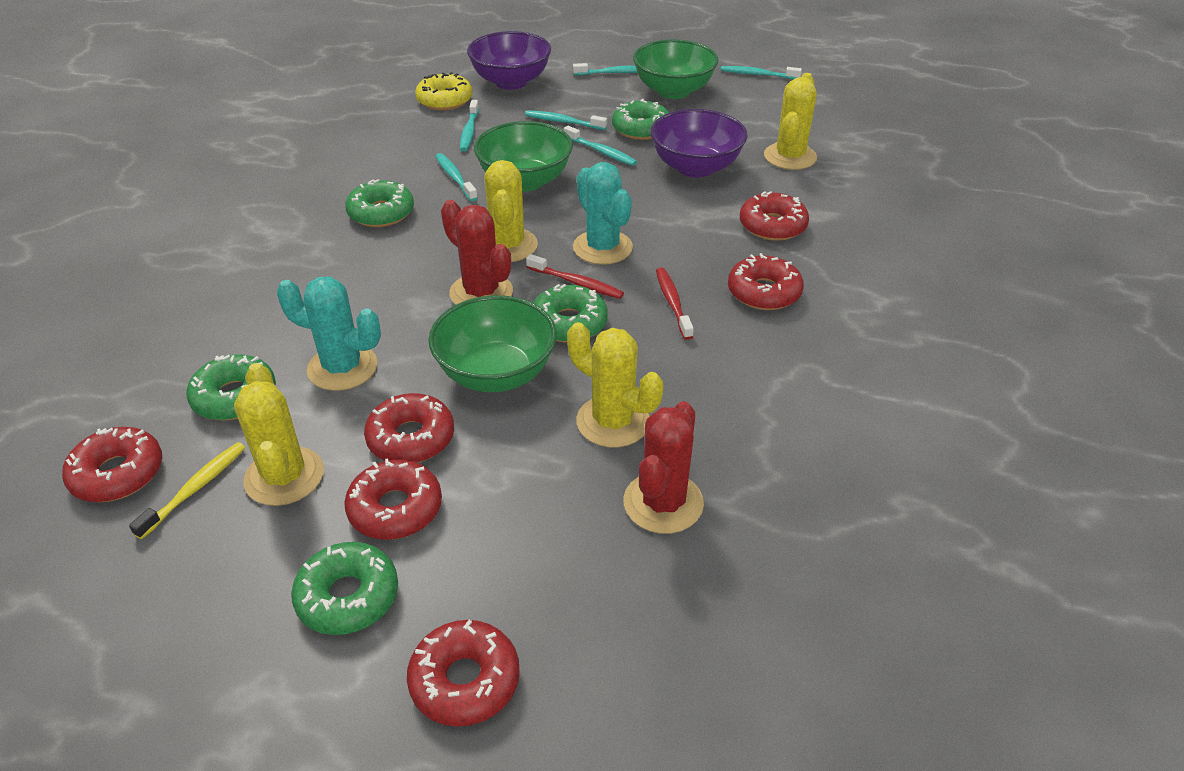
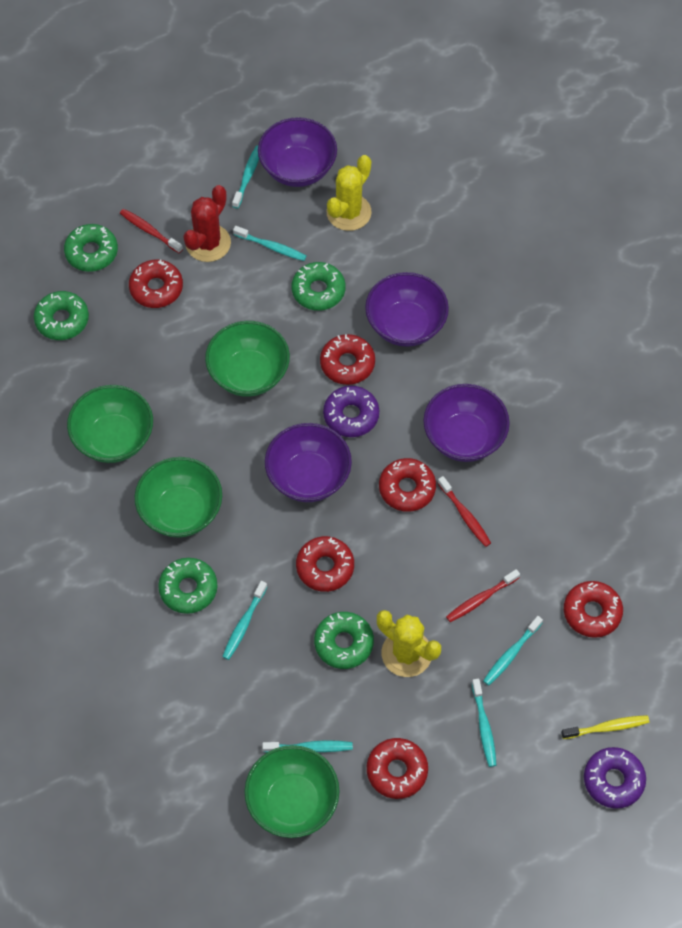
green bowl: 3 -> 4
purple bowl: 2 -> 4
purple donut: 0 -> 2
red cactus: 2 -> 1
red toothbrush: 2 -> 3
turquoise cactus: 2 -> 0
yellow cactus: 4 -> 2
yellow donut: 1 -> 0

